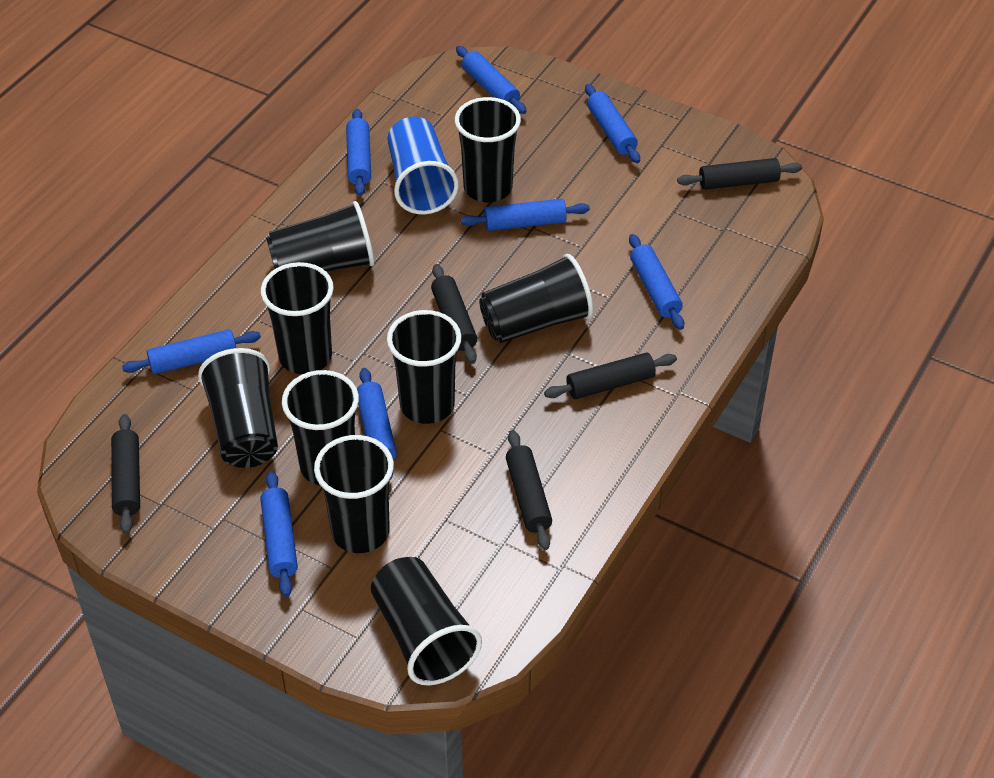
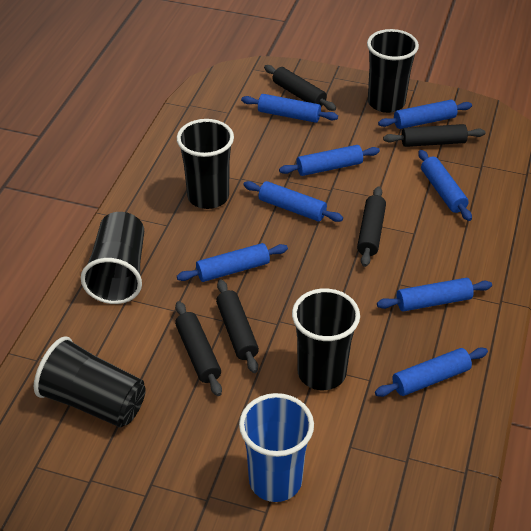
black cup: 9 -> 5

